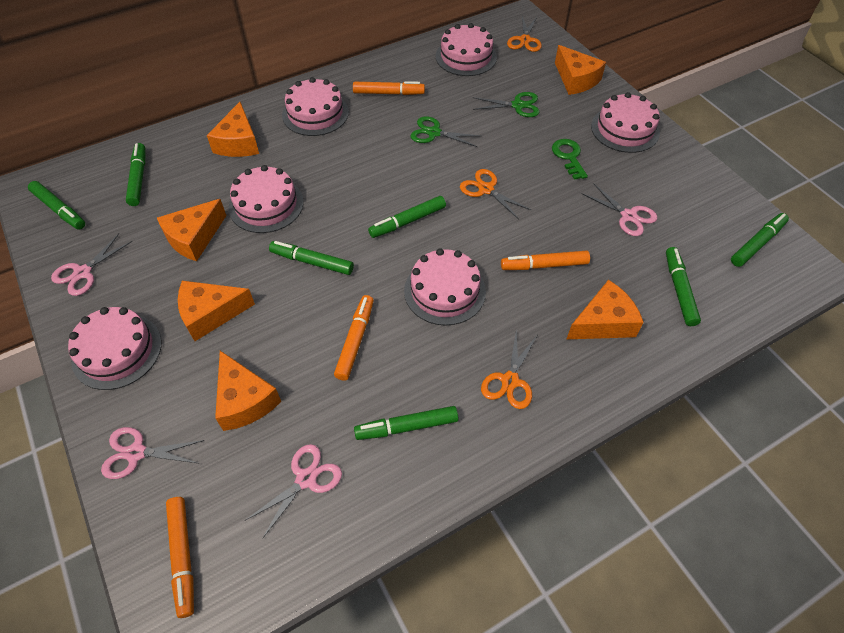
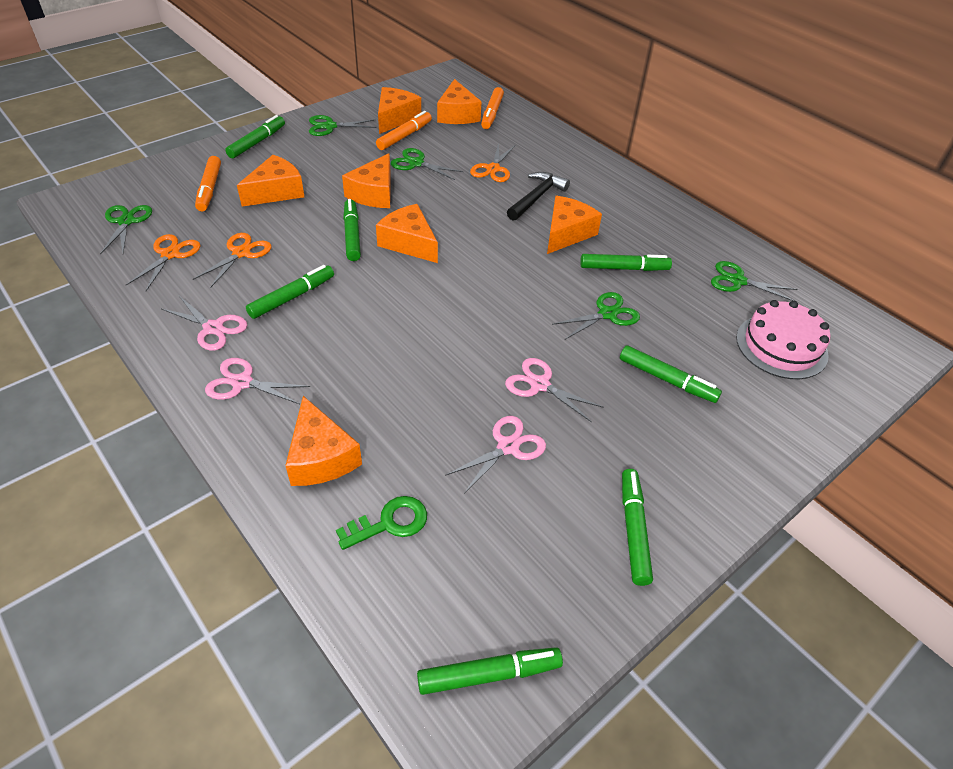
black hammer: 0 -> 1
green scissors: 2 -> 5
orange cheese: 6 -> 7
orange marker: 4 -> 3
pink cake: 6 -> 1

